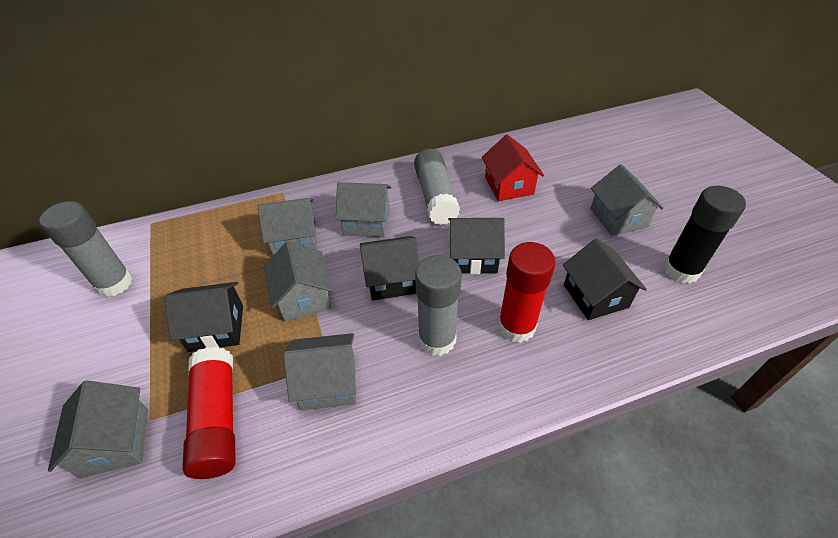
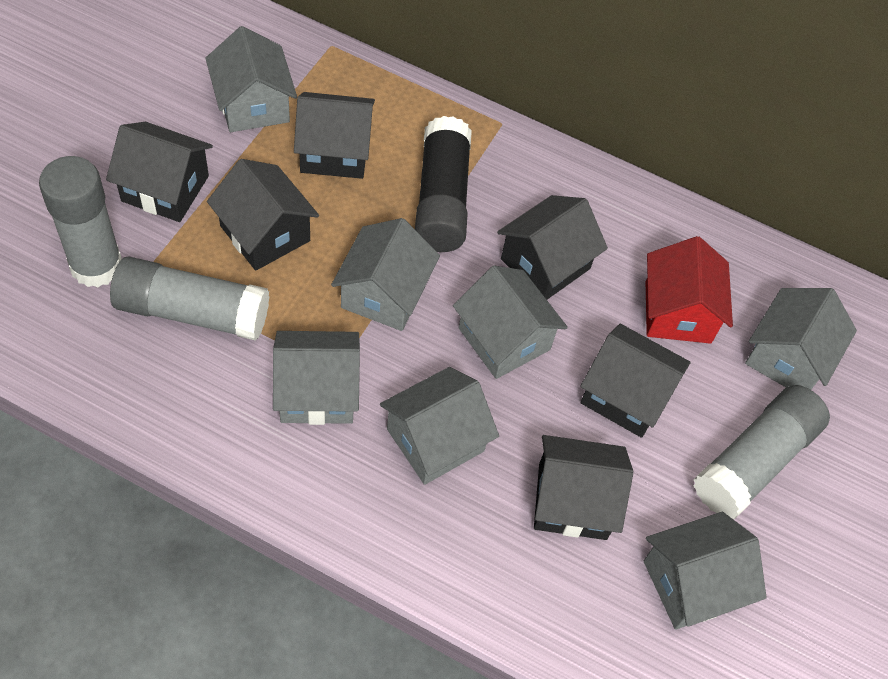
black house: 4 -> 6
grey house: 6 -> 7
red glue stick: 2 -> 0

